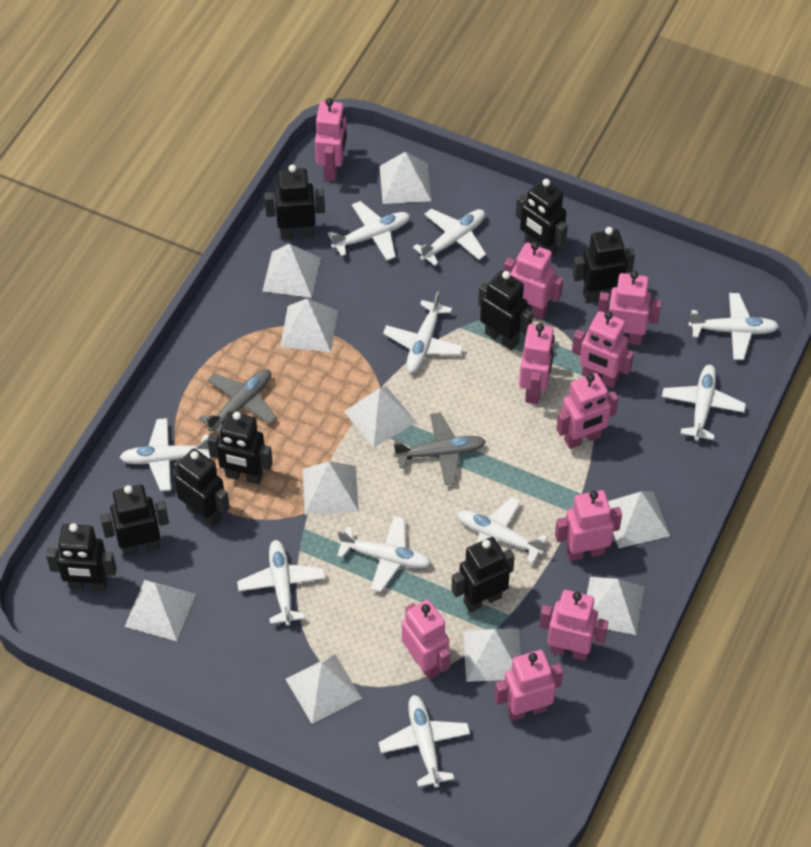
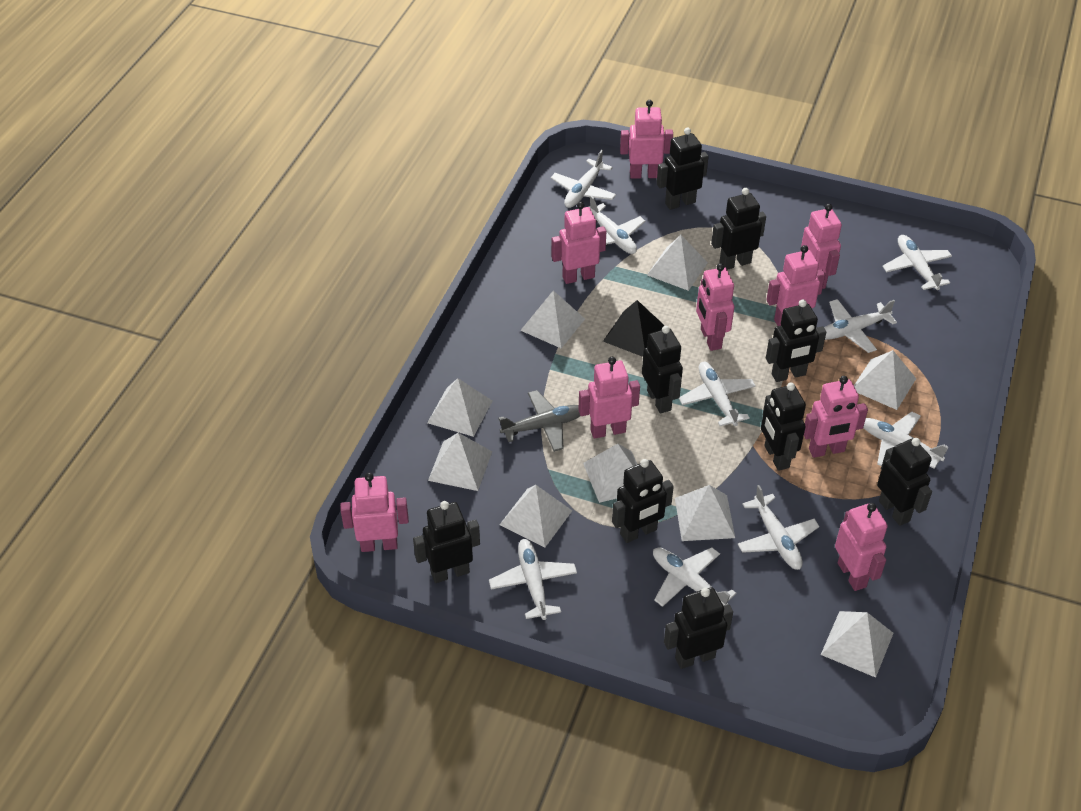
black pyramid: 0 -> 1
grey plane: 2 -> 1
pink robot: 10 -> 9
white plane: 10 -> 9
white pyramid: 10 -> 9

